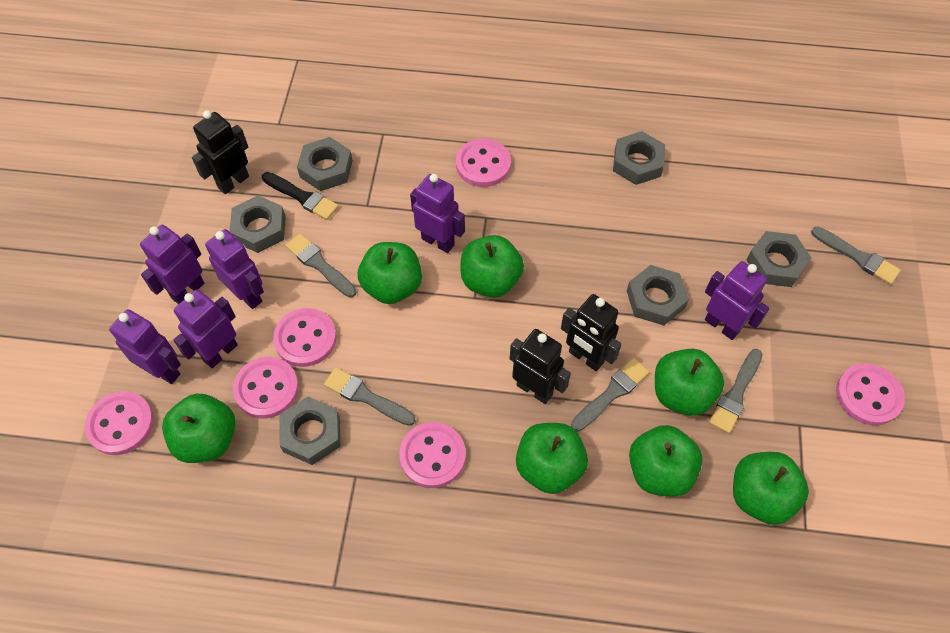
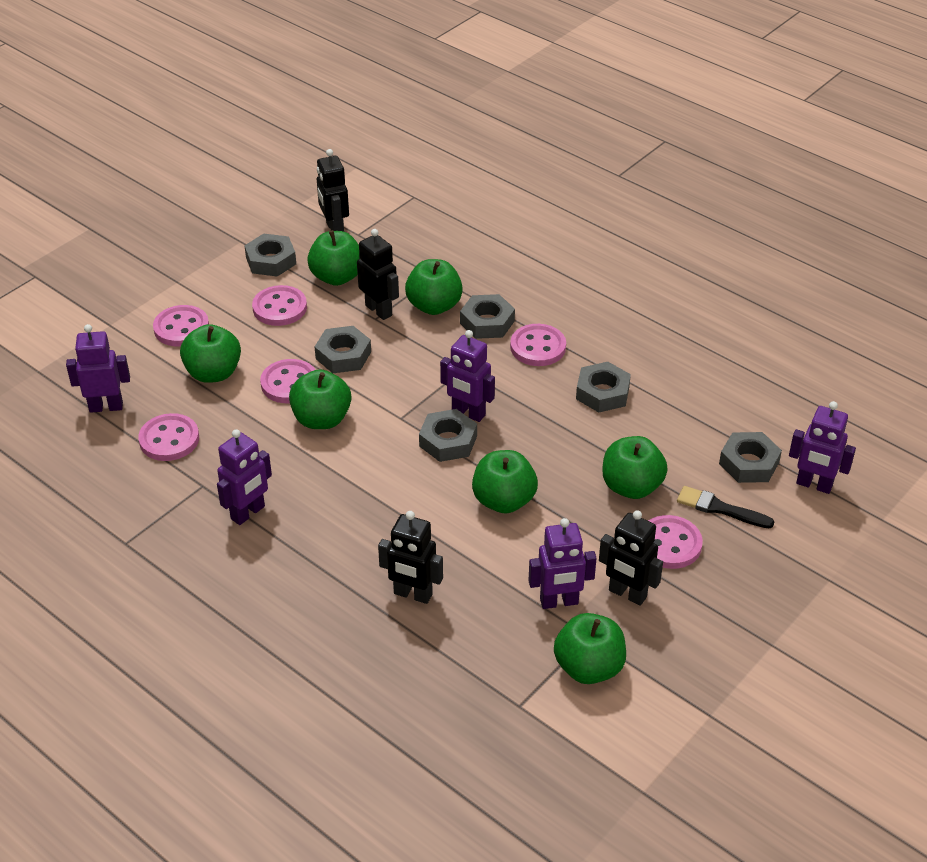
black robot: 3 -> 4
grey brush: 5 -> 0
purple robot: 6 -> 5

